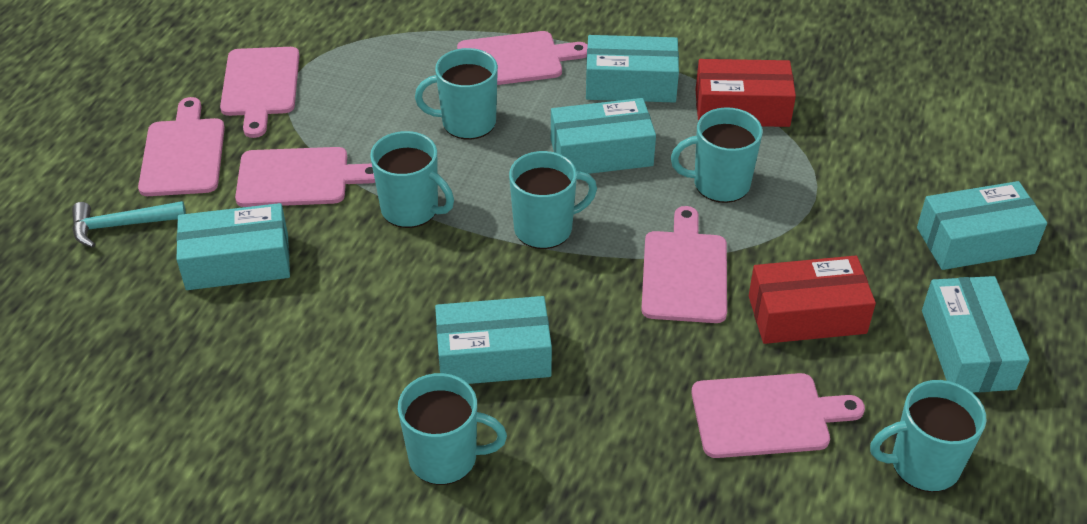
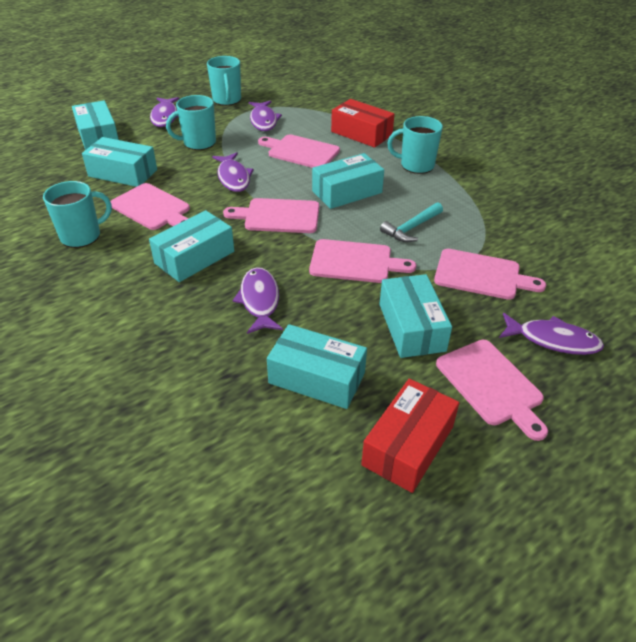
purple fish: 0 -> 5
turquoise mug: 6 -> 4

